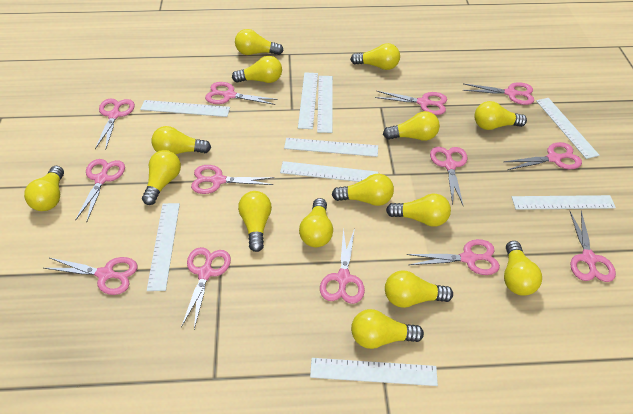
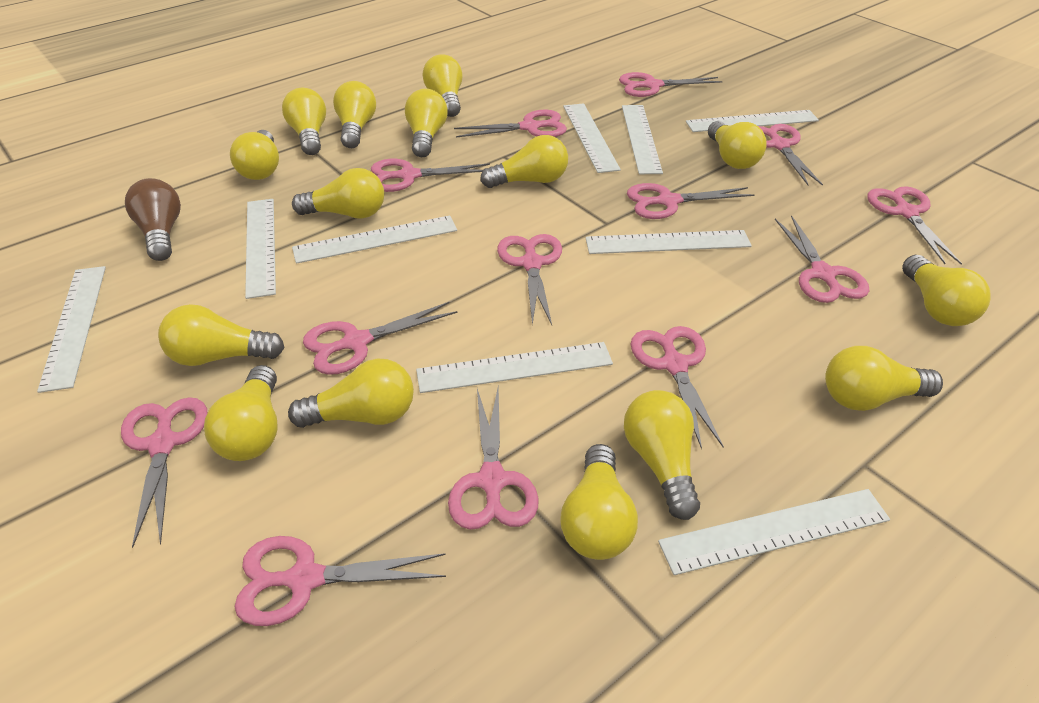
brown light bulb: 0 -> 1

